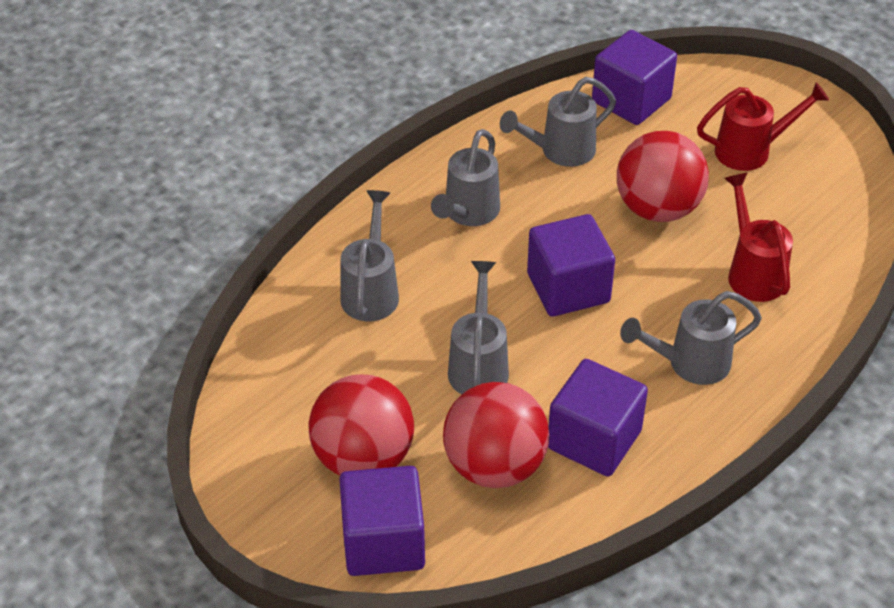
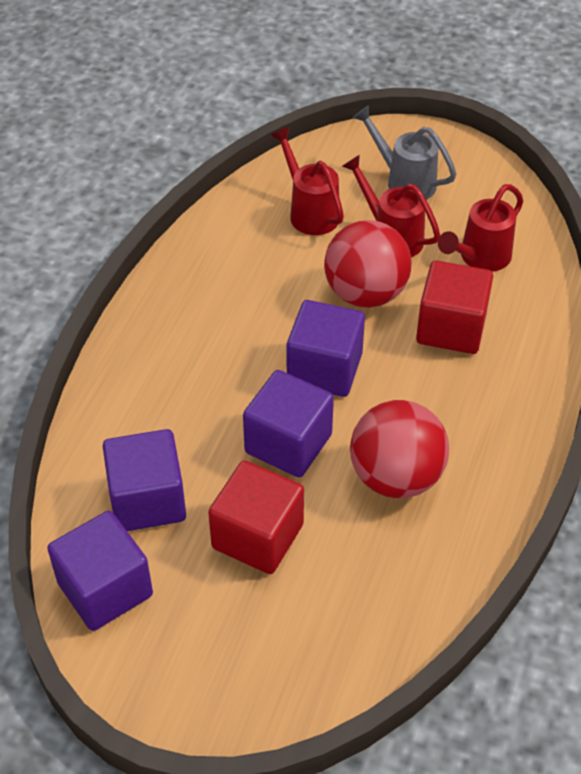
grey watering can: 5 -> 1
red ball: 3 -> 2
red cube: 0 -> 2
red watering can: 2 -> 3

